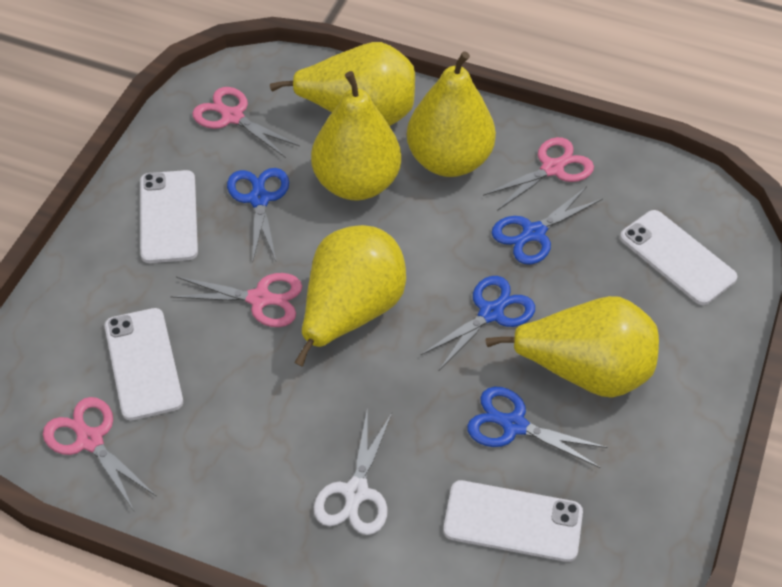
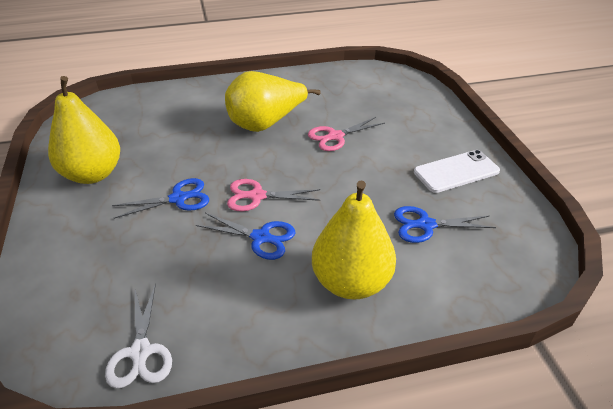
blue scissors: 4 -> 3
pink scissors: 4 -> 2
white phone: 4 -> 1
yellow pear: 5 -> 3

